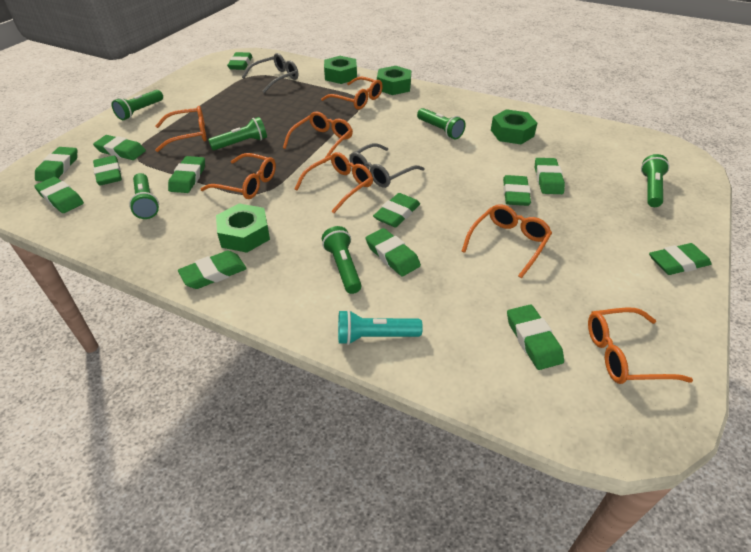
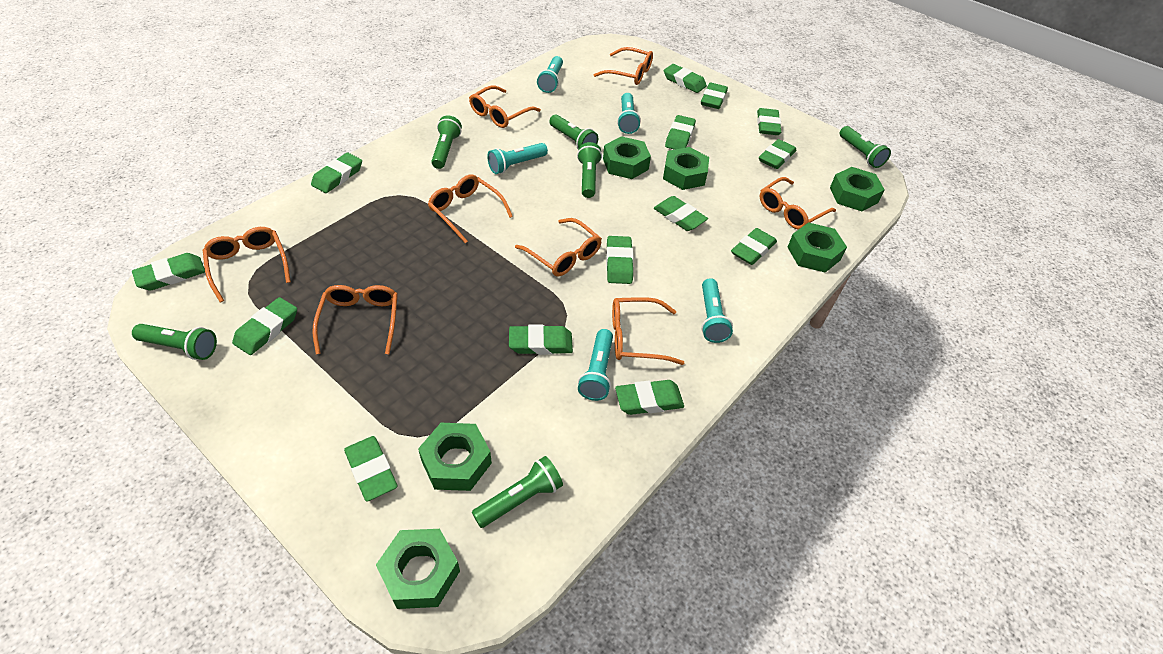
green eraser: 13 -> 14
green nut: 4 -> 6
grey glasses: 2 -> 0
orange glasses: 7 -> 8
turquoise flashlight: 1 -> 5

